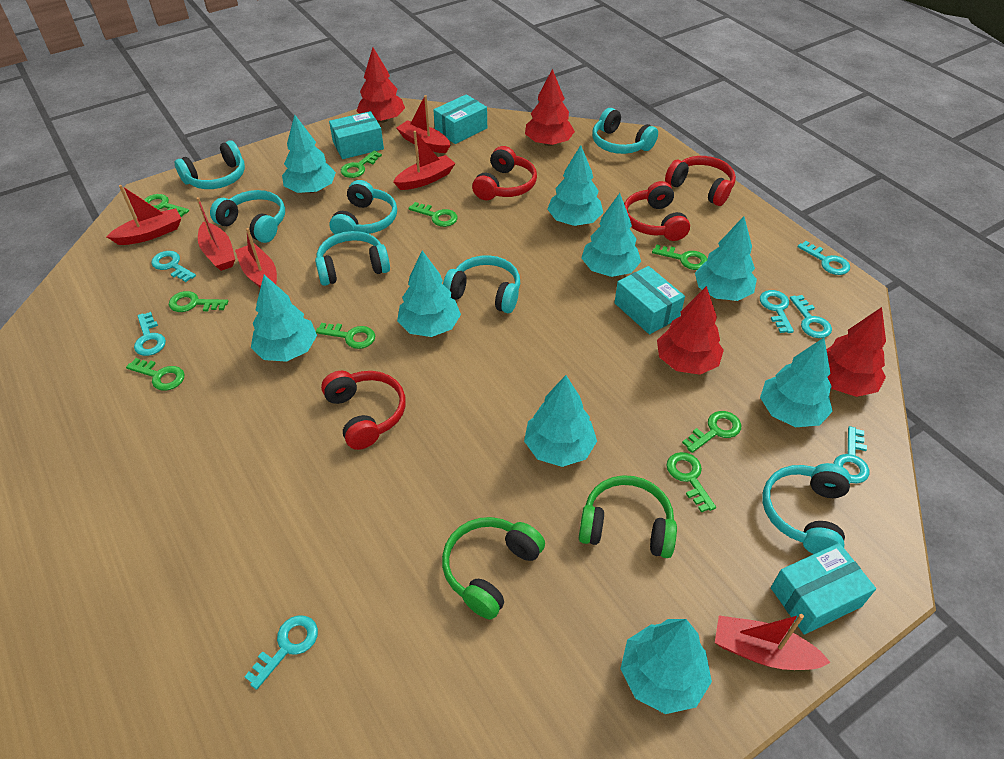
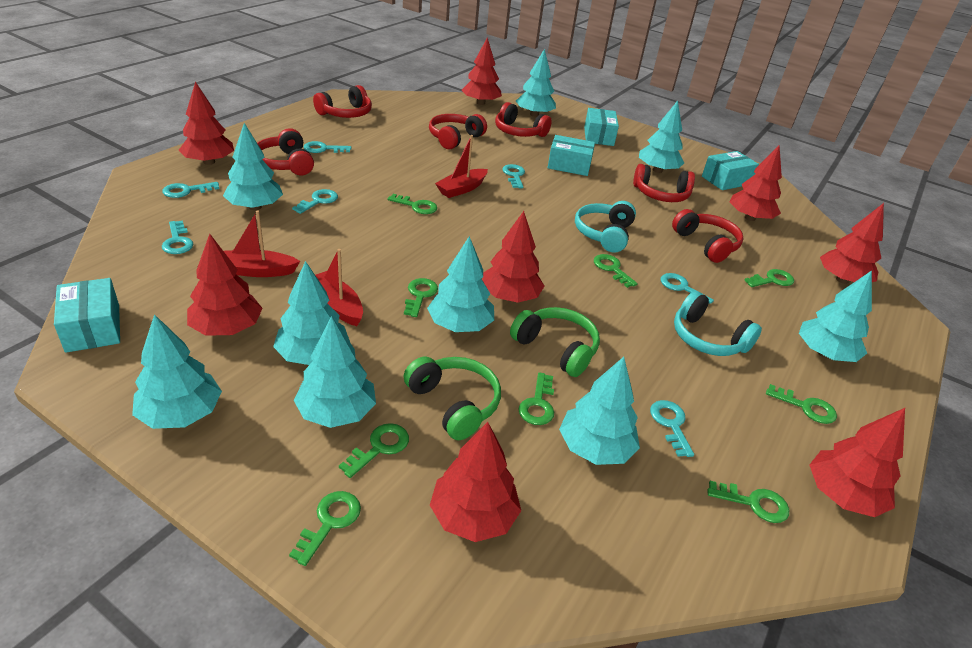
red boat: 6 -> 3
red headphones: 4 -> 6
red tree: 4 -> 8
turquoise headphones: 7 -> 2

